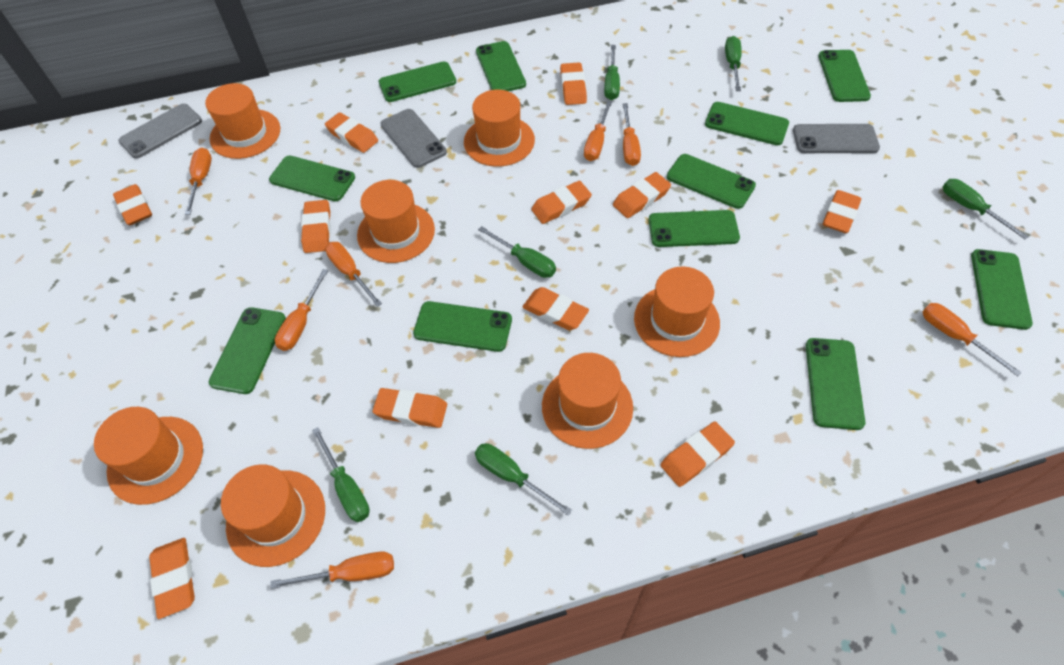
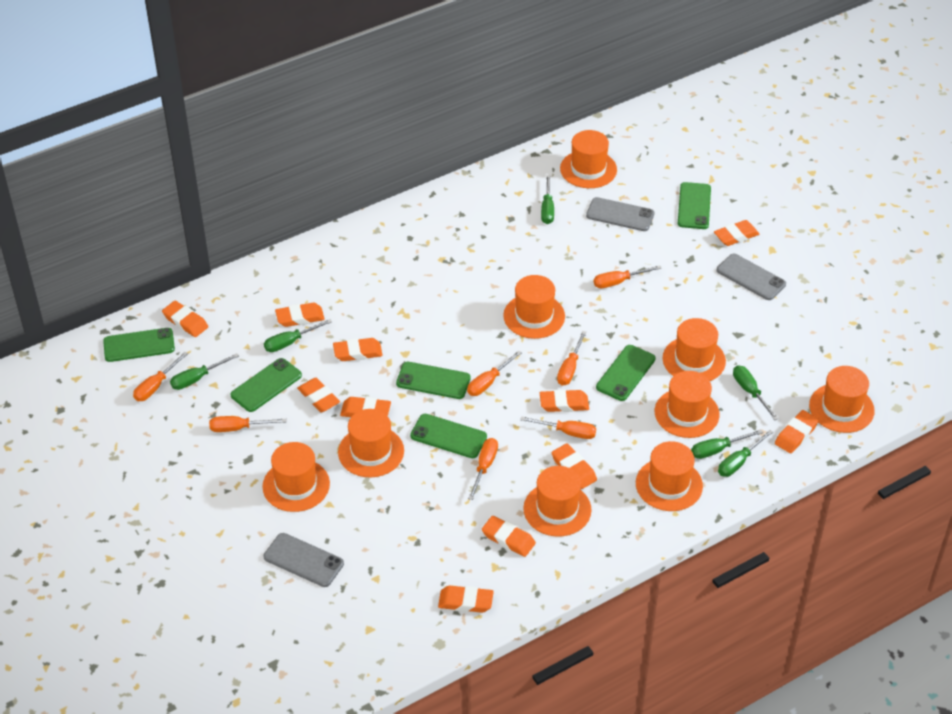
green phone: 11 -> 6
orange hat: 7 -> 9

